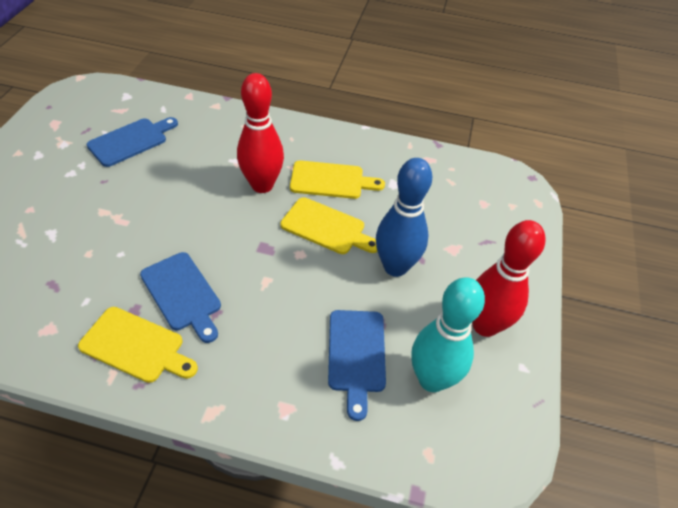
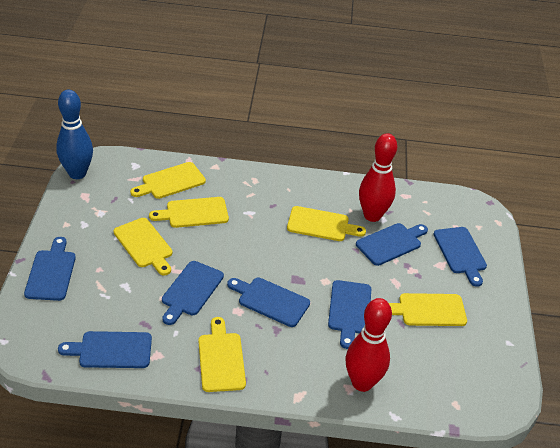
blue cutting board: 3 -> 7
turquoise bowling pin: 1 -> 0
yellow cutting board: 3 -> 6

